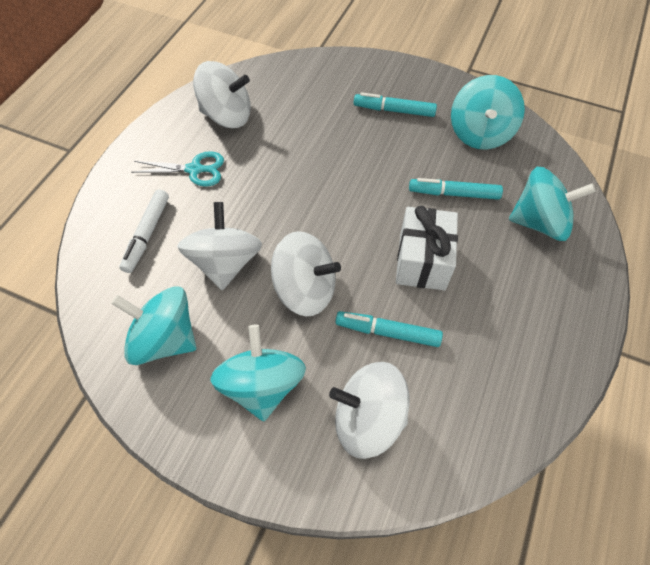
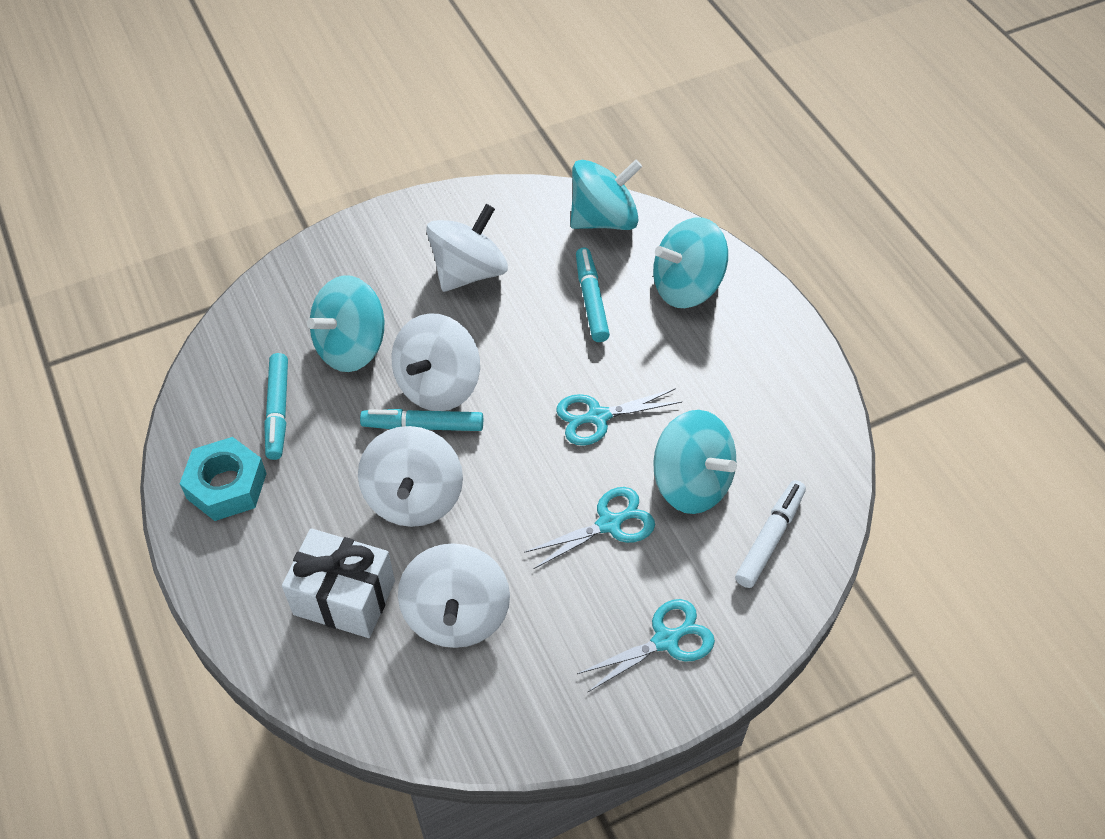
turquoise nut: 0 -> 1
turquoise scissors: 1 -> 3

